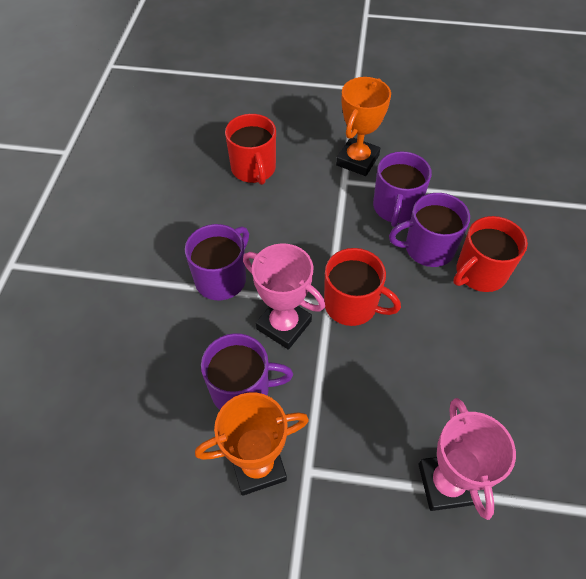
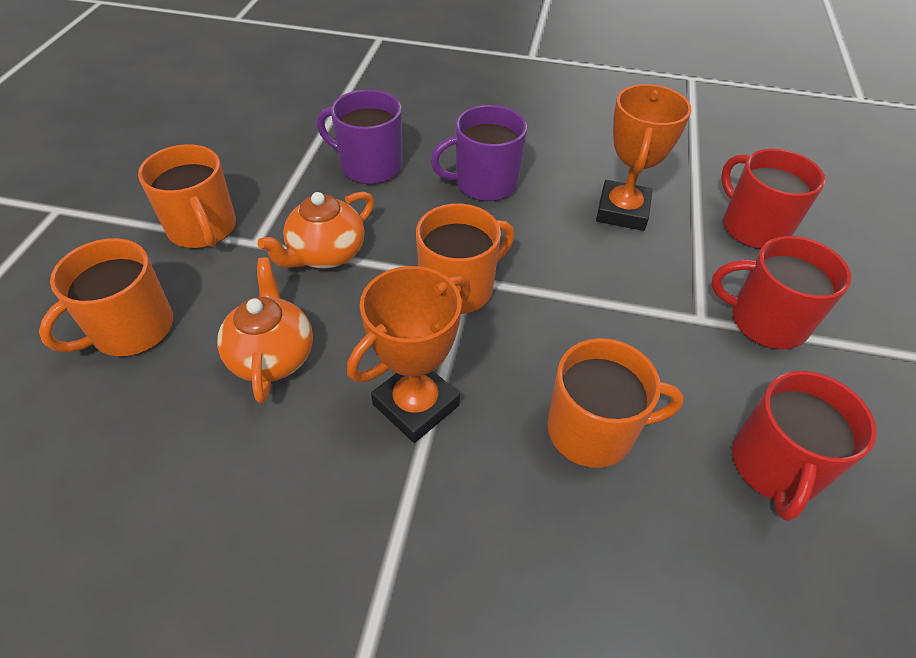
orange mug: 0 -> 4
orange teapot: 0 -> 2
pink trophy: 2 -> 0
purple mug: 4 -> 2

